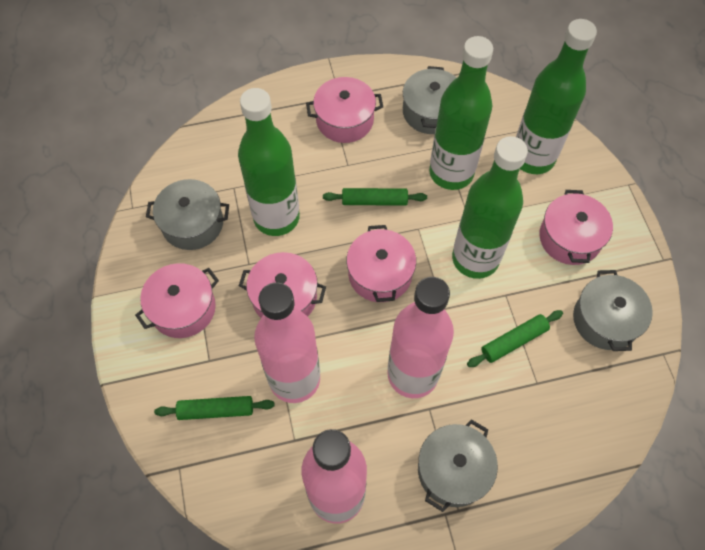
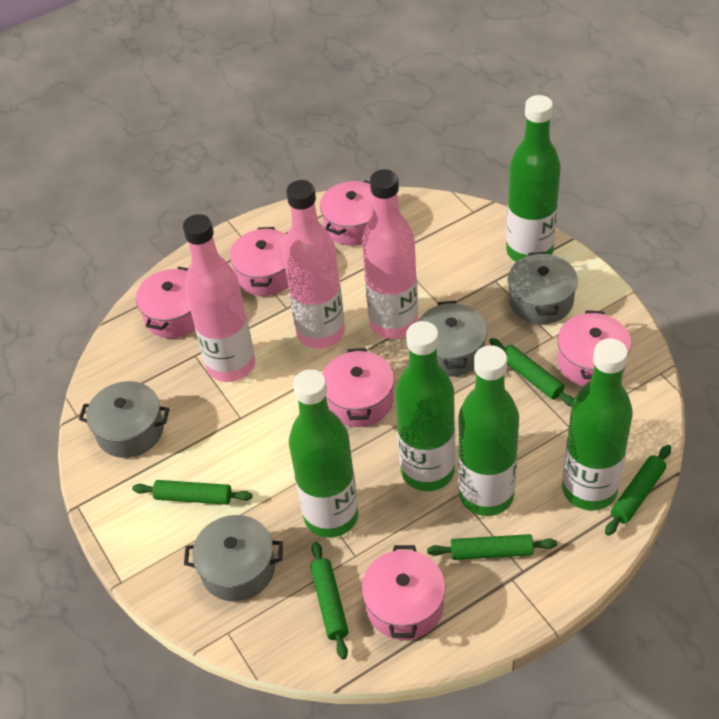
green bottle: 4 -> 5
green rolling pin: 3 -> 5
pink pot: 5 -> 6

